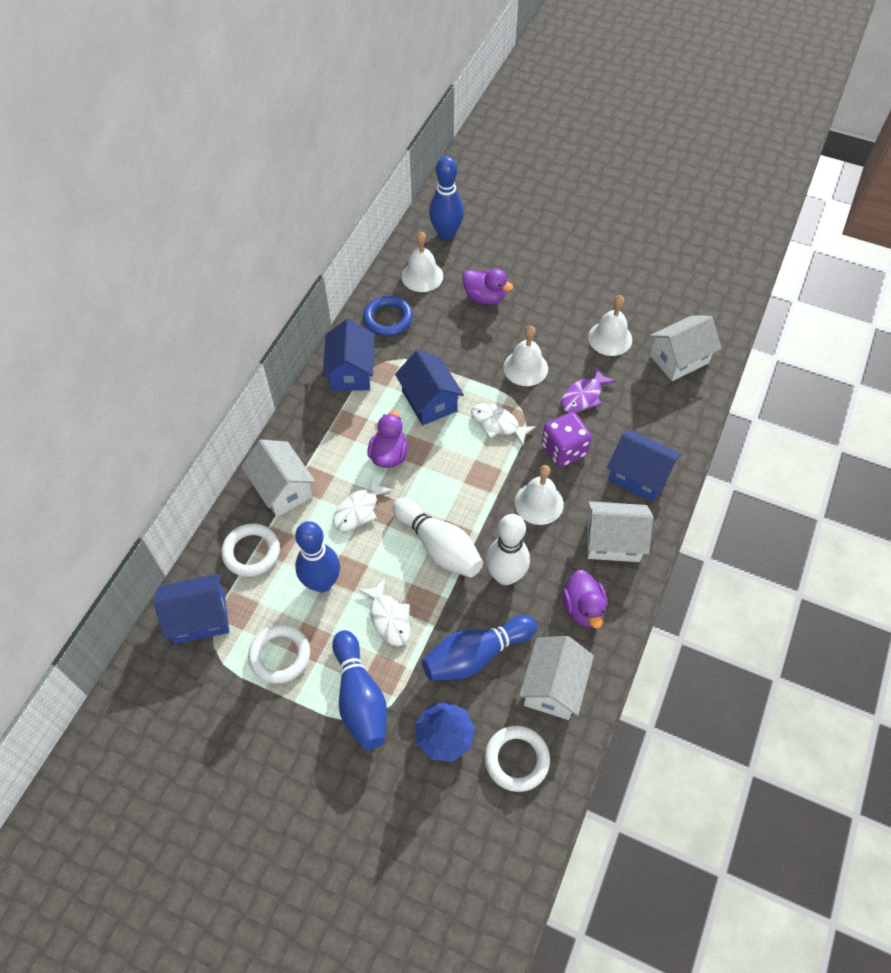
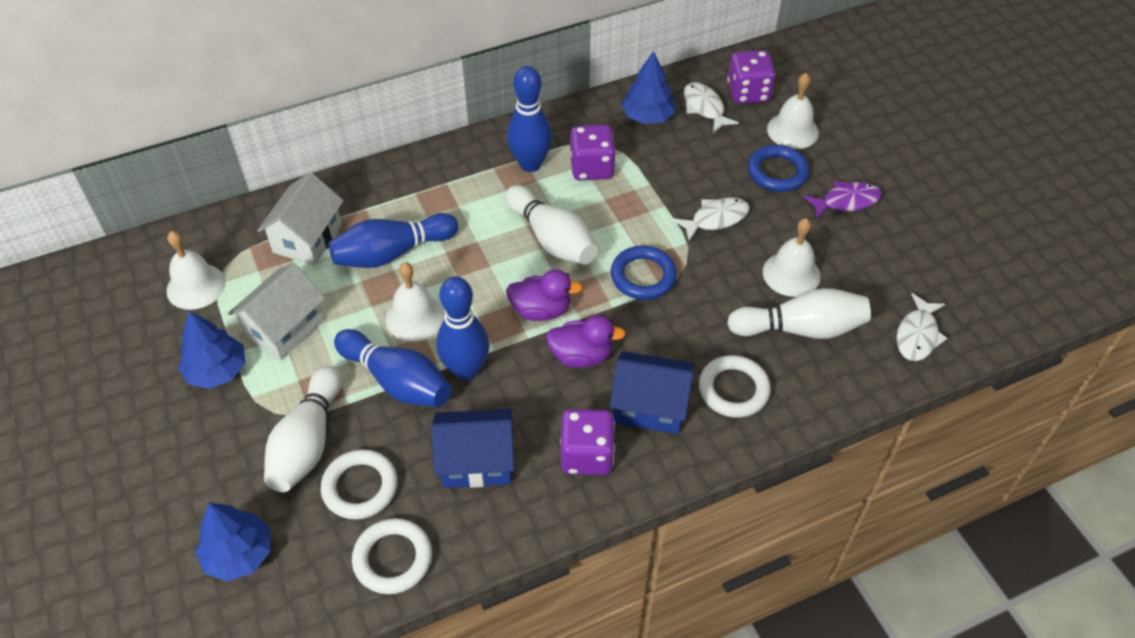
blue house: 4 -> 2
blue ring: 1 -> 2
blue tree: 1 -> 3
purple dice: 1 -> 3
purple duck: 3 -> 2
white bowling pin: 2 -> 3
white house: 4 -> 2

